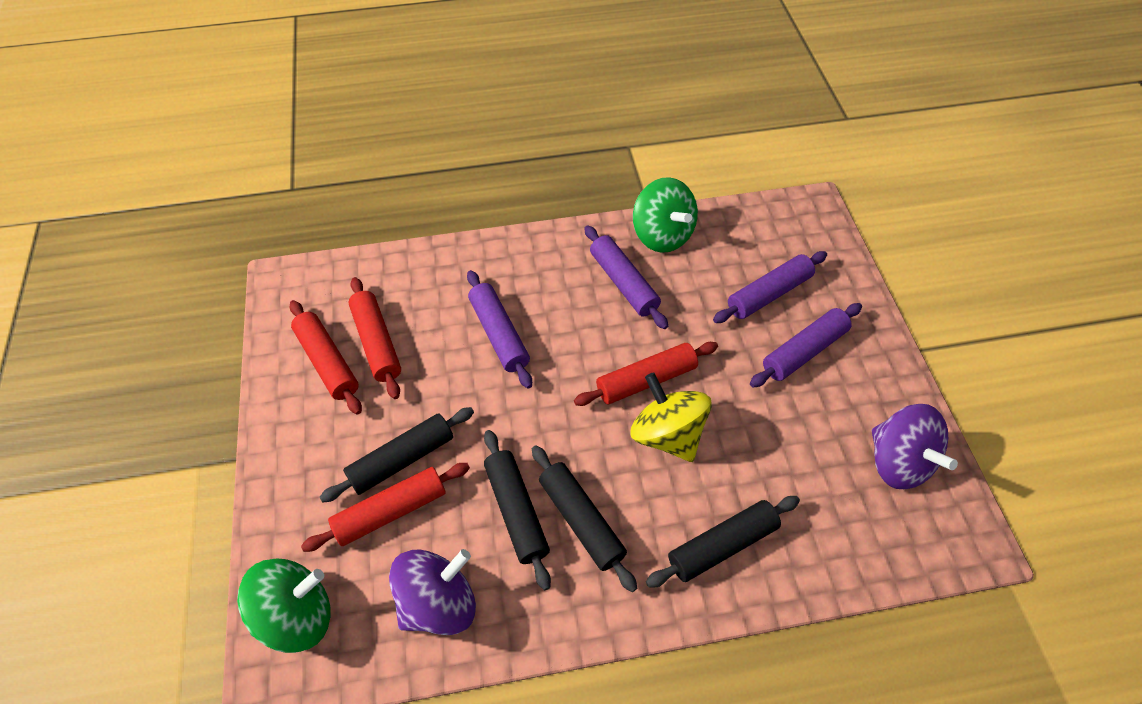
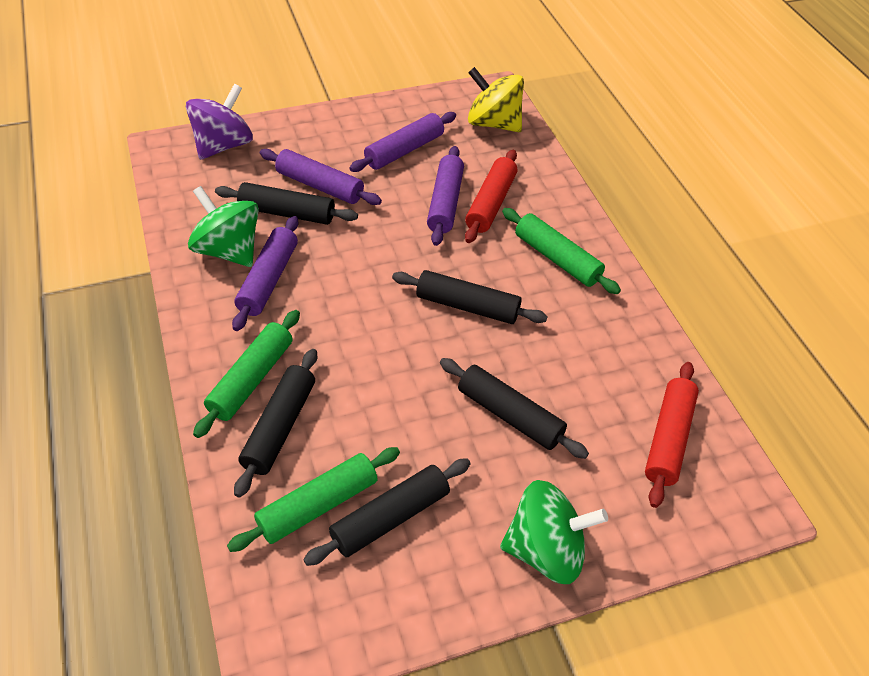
black rolling pin: 4 -> 5
green rolling pin: 0 -> 3
purple spinning top: 2 -> 1
red rolling pin: 4 -> 2

